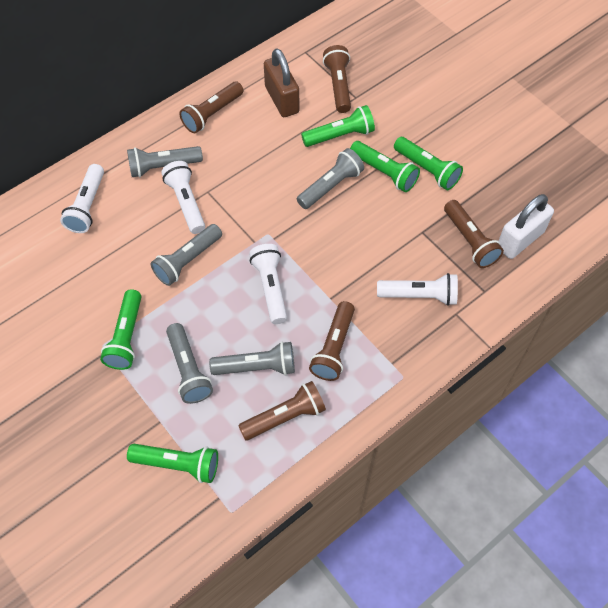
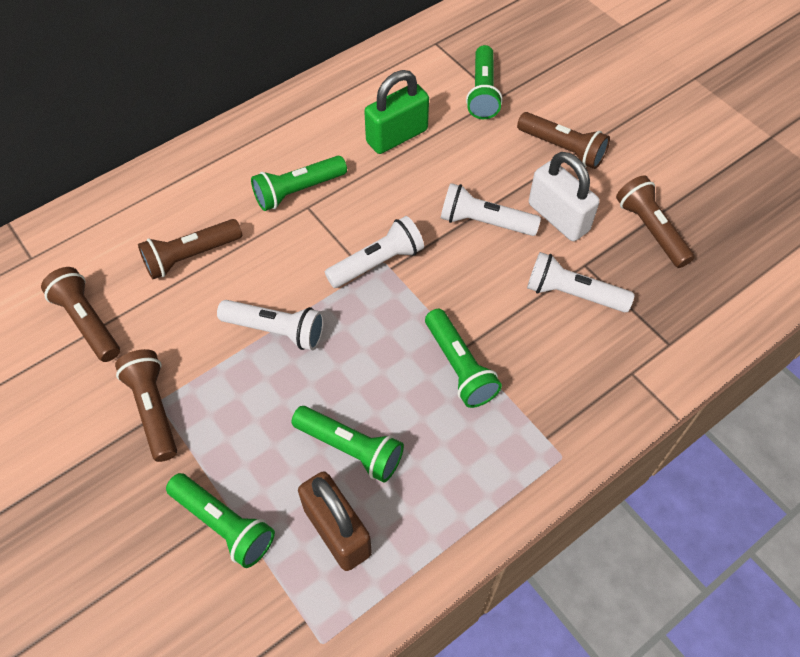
green padlock: 0 -> 1
grey flashlight: 5 -> 0

